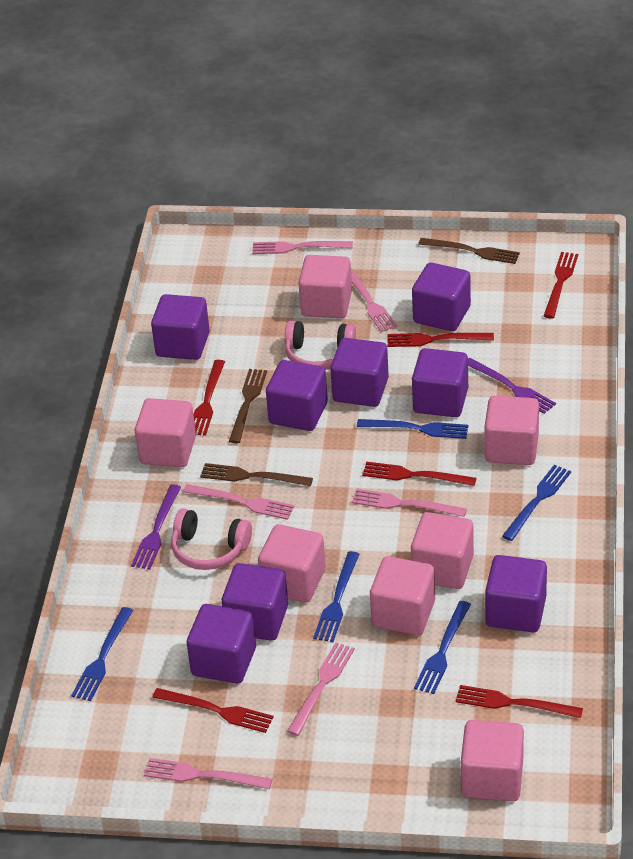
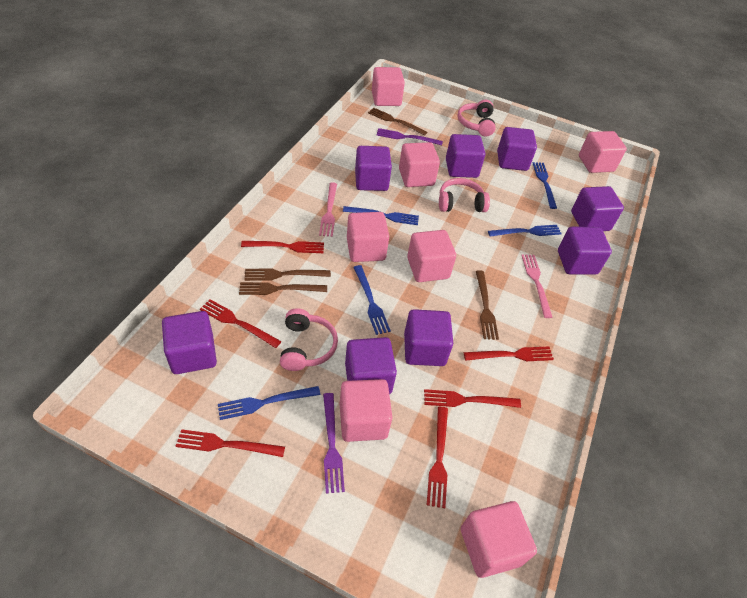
brown fork: 3 -> 4
pink fork: 6 -> 2
pink headphones: 2 -> 3

